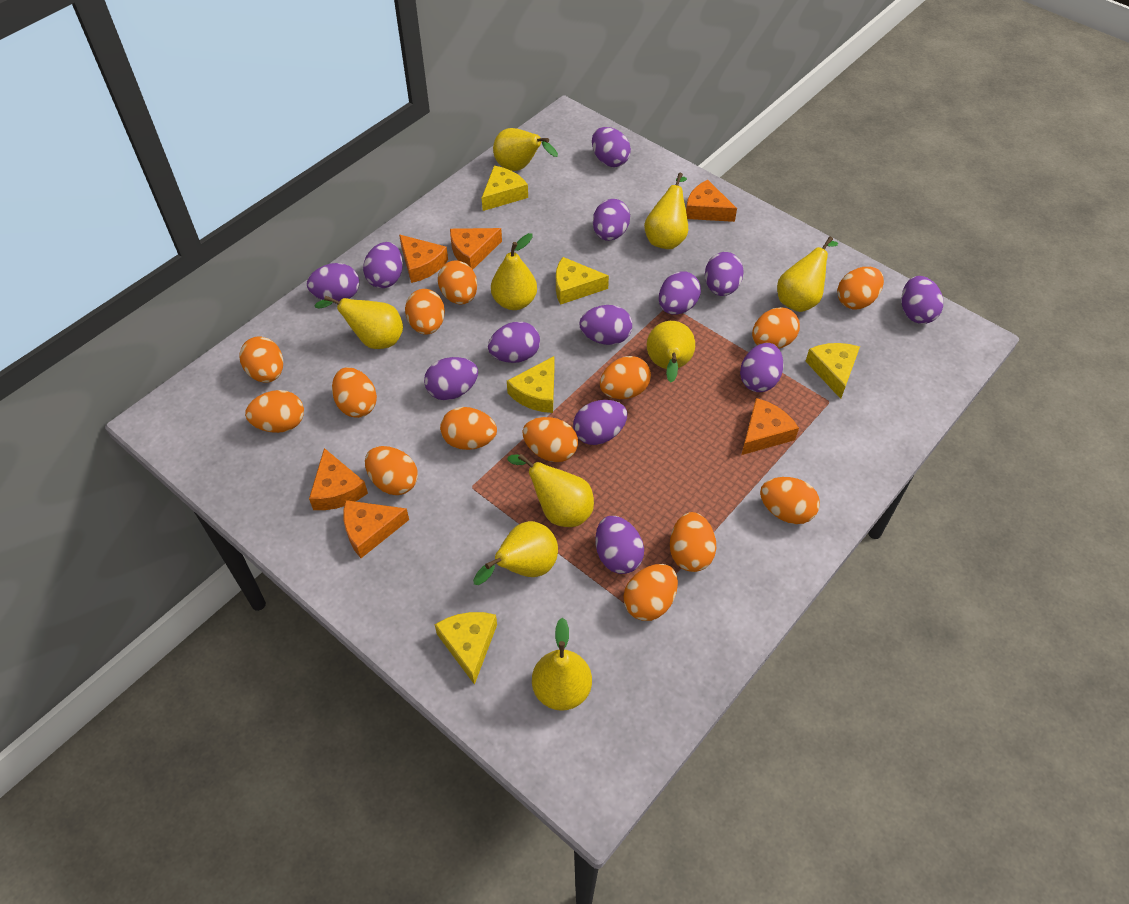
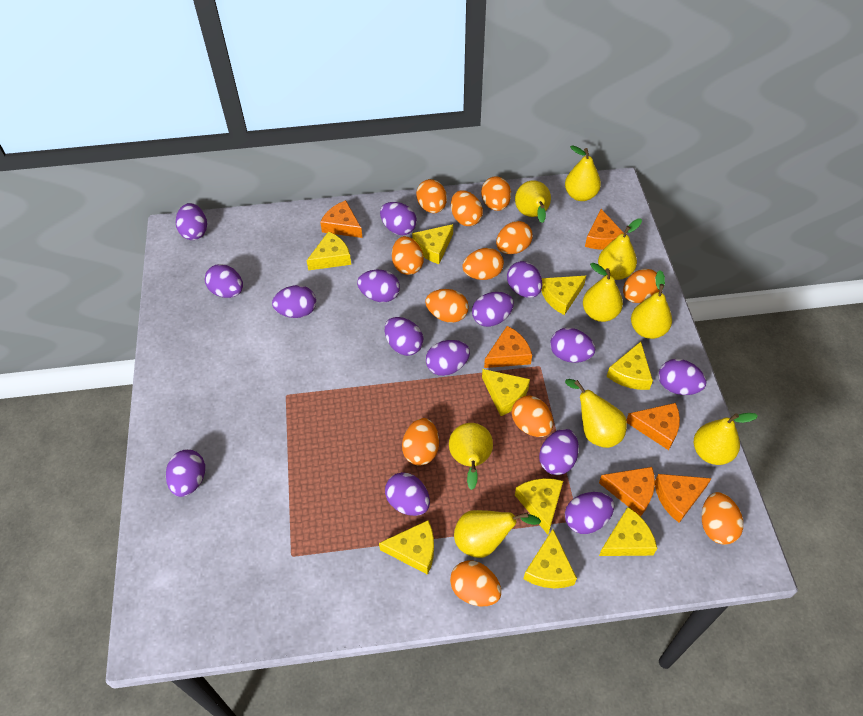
orange egg: 14 -> 12
purple egg: 13 -> 15
yellow cheese: 5 -> 9

